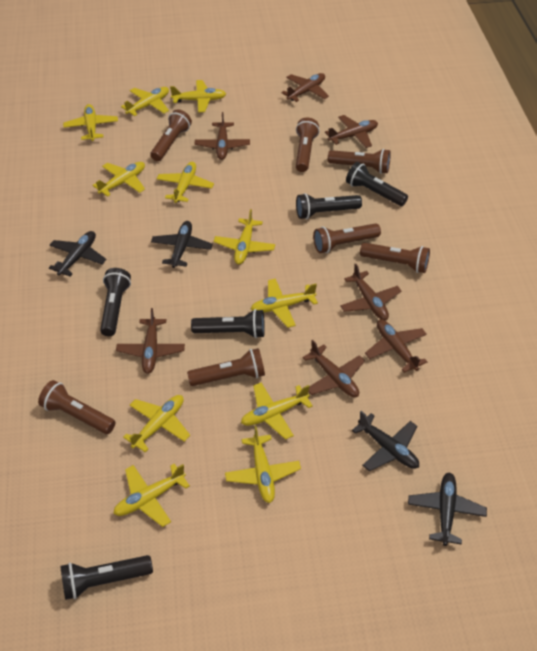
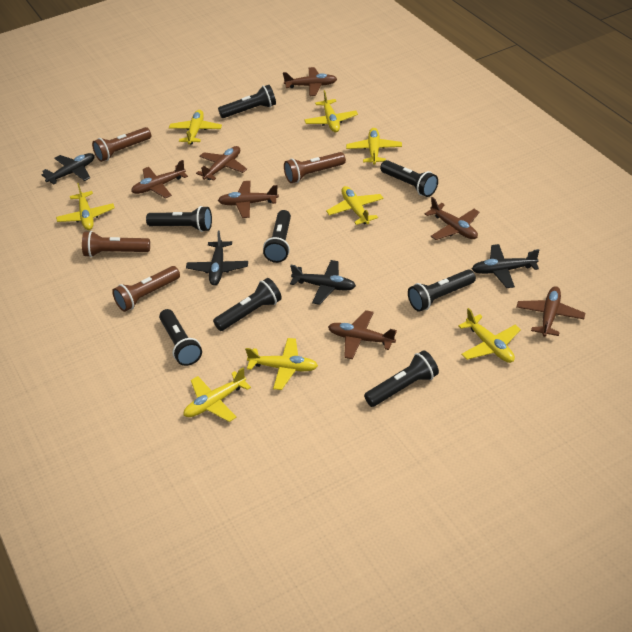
black flashlight: 5 -> 8
brown flashlight: 7 -> 4
yellow plane: 11 -> 8

